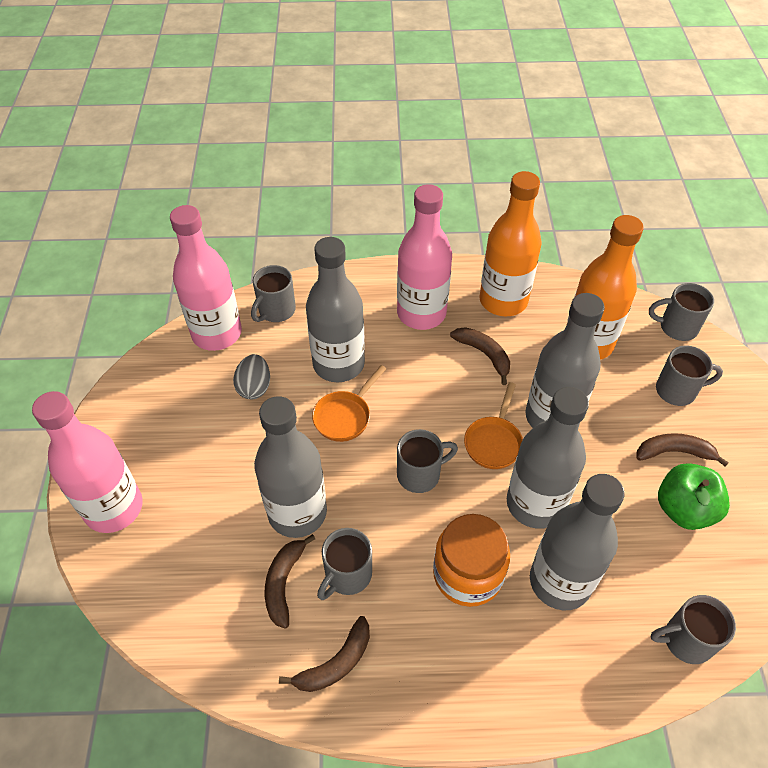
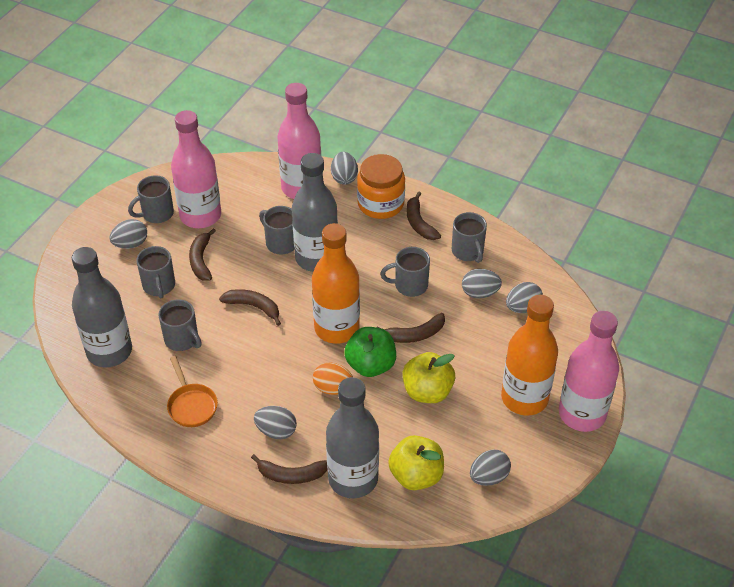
brown banana: 4 -> 5
grey bottle: 5 -> 3
grey egg: 1 -> 6
orange egg: 0 -> 1
orange pan: 2 -> 1
yellow apple: 0 -> 2

